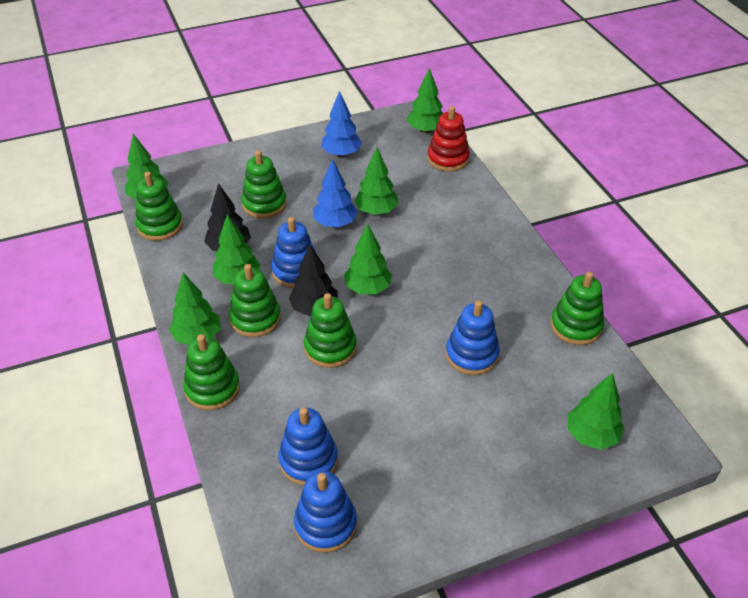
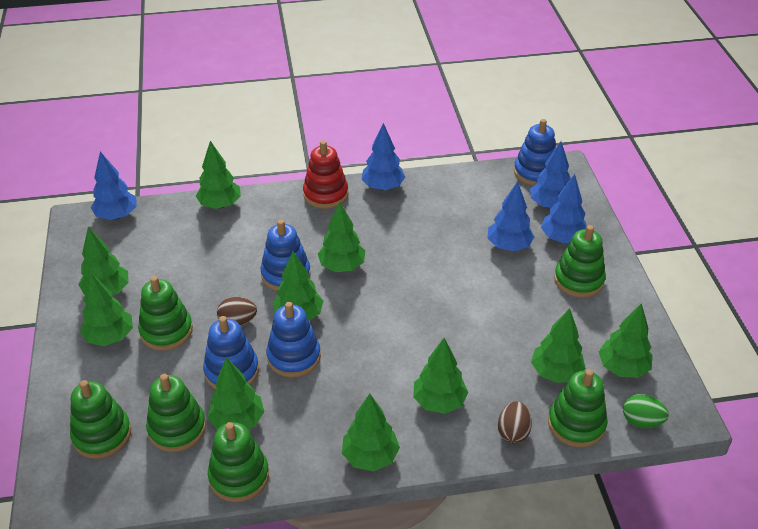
black tree: 2 -> 0
blue tree: 2 -> 5
brown egg: 0 -> 2
green egg: 0 -> 1
green tree: 7 -> 10

